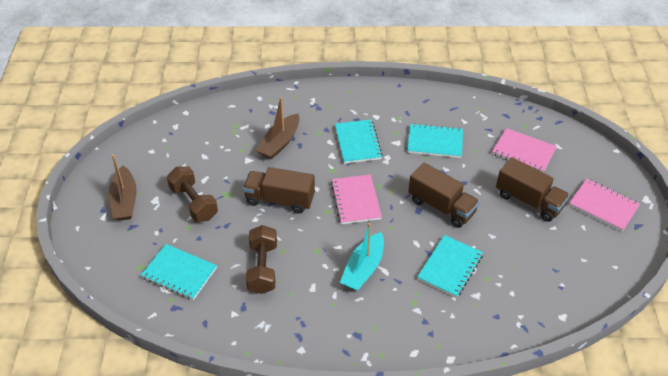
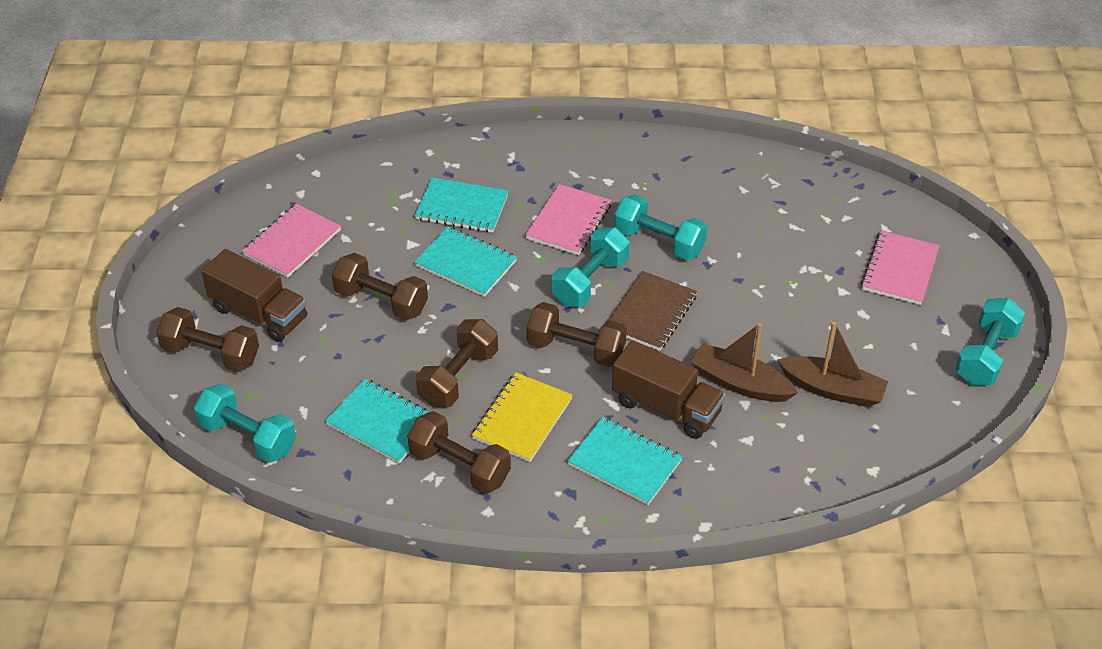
brown dumbbell: 2 -> 5
brown notebook: 0 -> 1
brown truck: 3 -> 2
turquoise boat: 1 -> 0
turquoise dumbbell: 0 -> 4
yellow notebook: 0 -> 1

